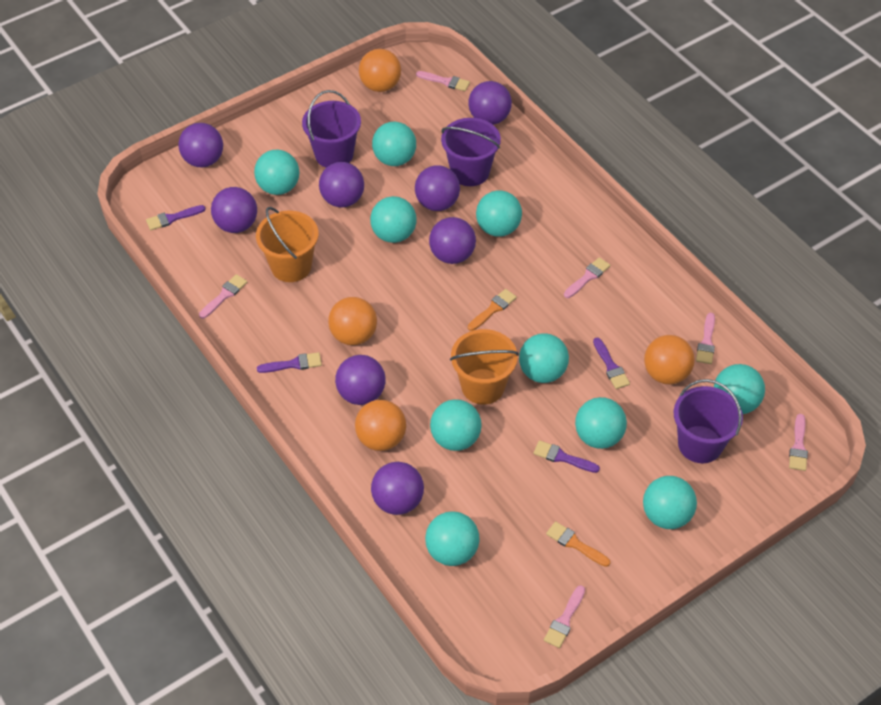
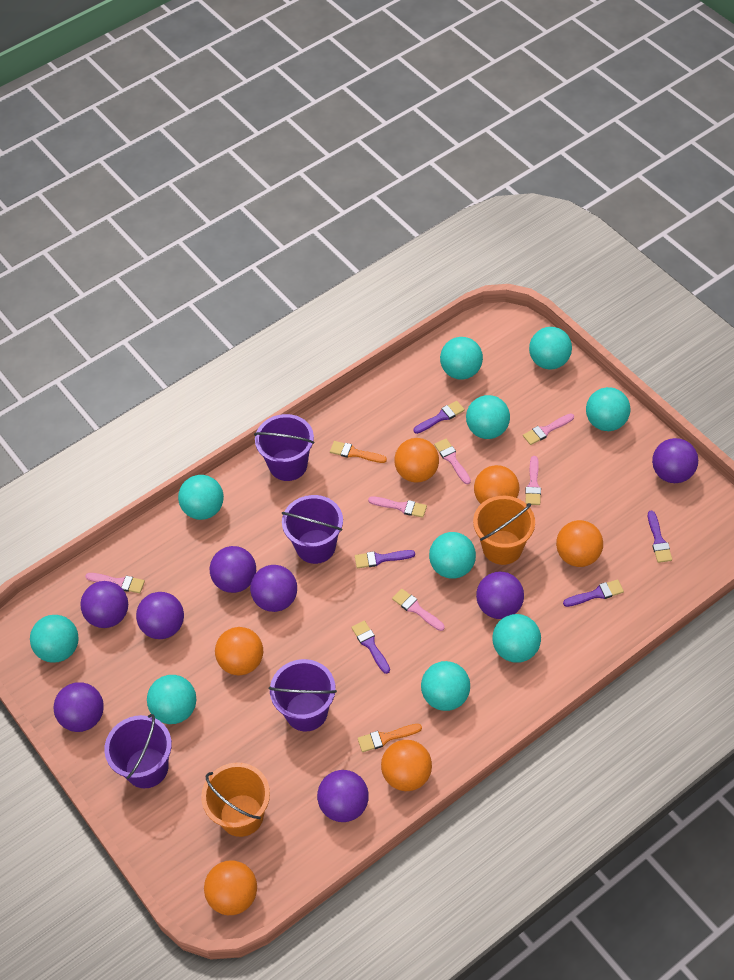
orange ball: 4 -> 6
purple brush: 4 -> 5
purple bucket: 3 -> 4

